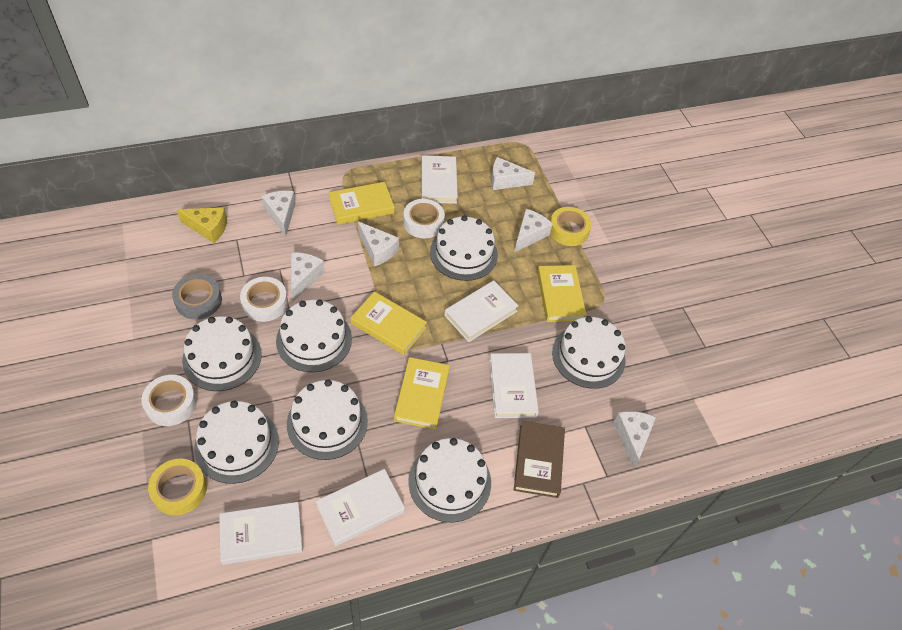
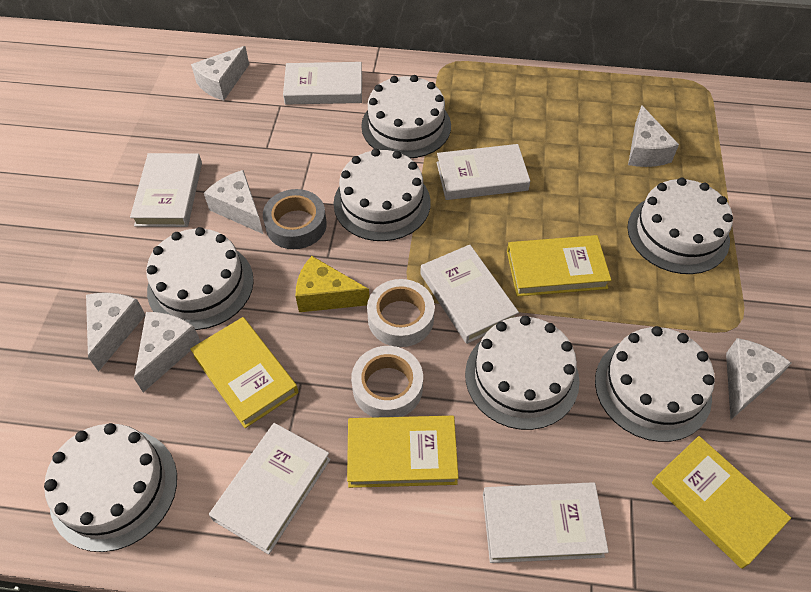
brown book: 1 -> 0
white book: 5 -> 6
white tape: 3 -> 2
yellow tape: 2 -> 0

